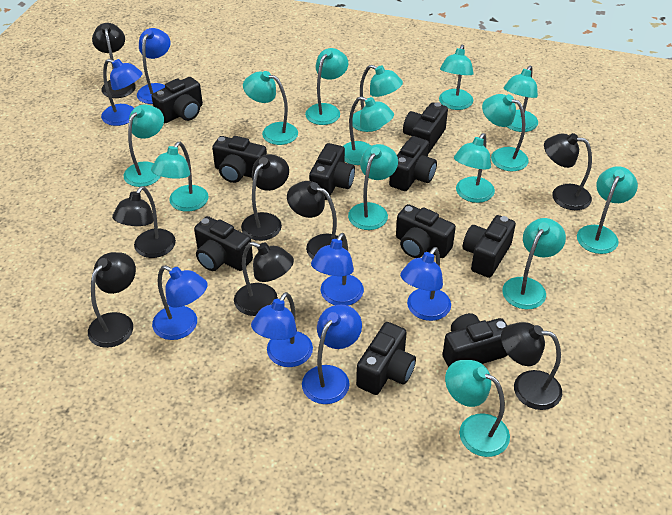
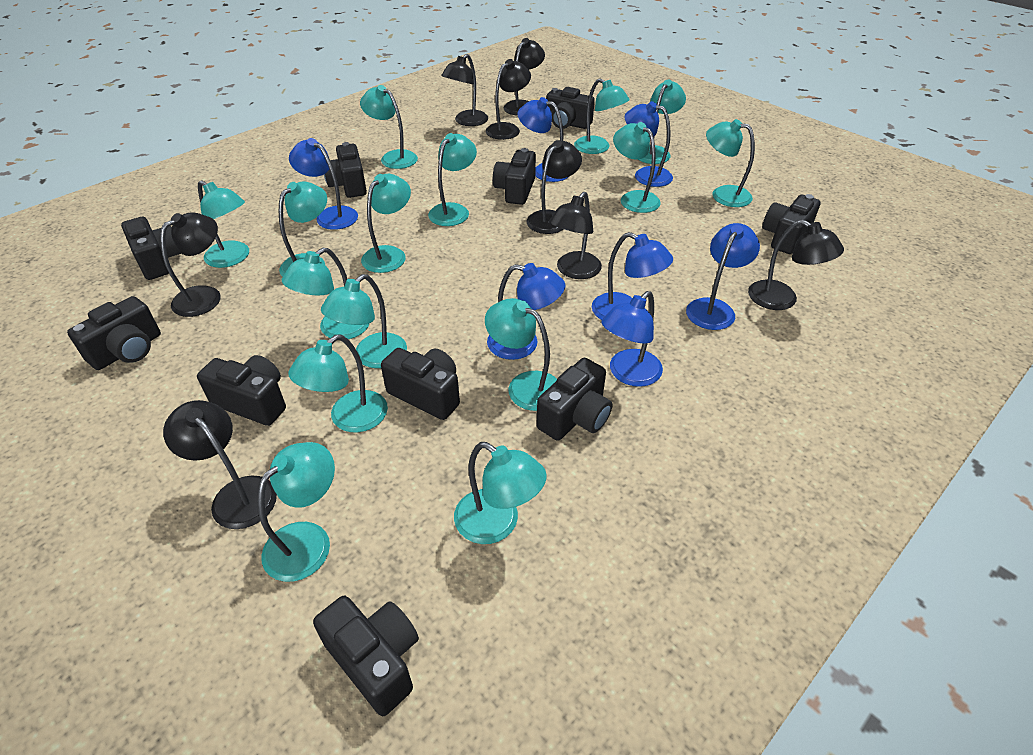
turquoise lamp: 14 -> 15

